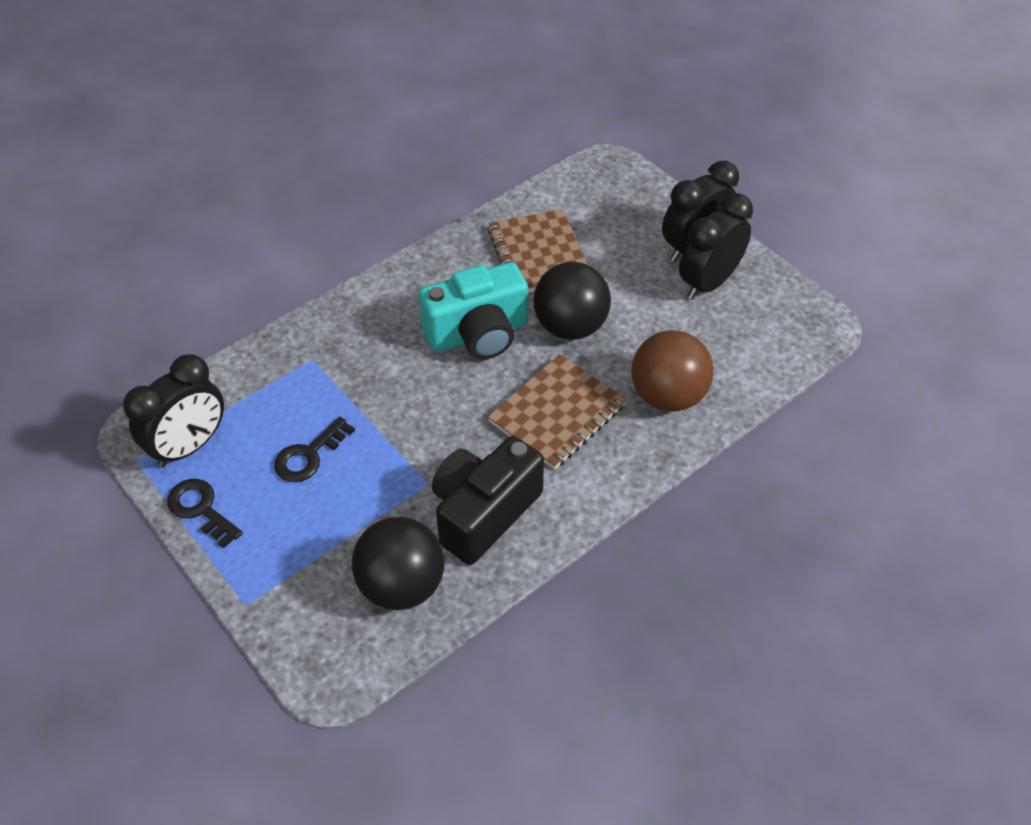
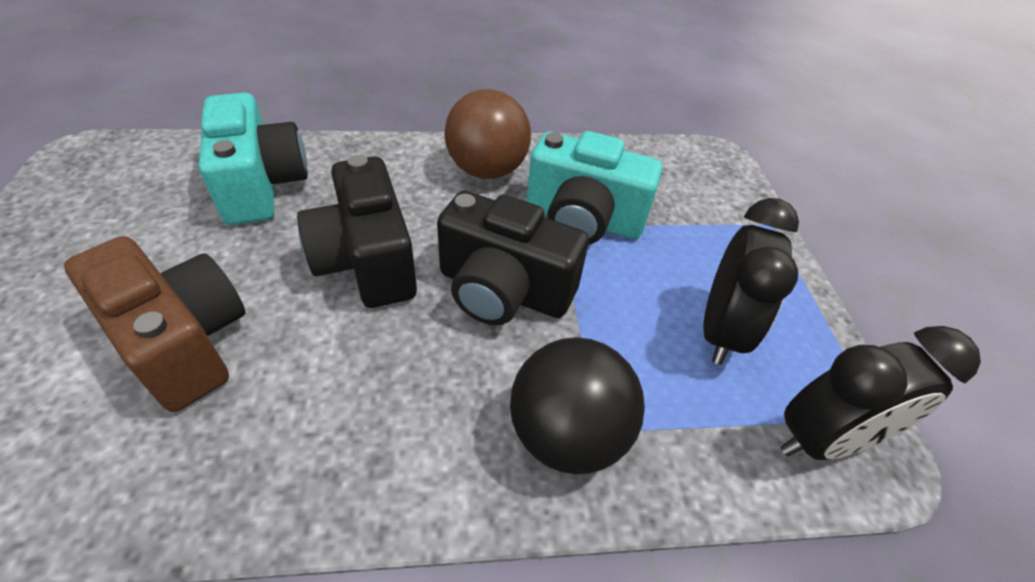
black ball: 2 -> 1
black camera: 1 -> 2
black clock: 3 -> 2
black key: 2 -> 0
brown camera: 0 -> 1
brown notebook: 2 -> 0
turquoise camera: 1 -> 2

